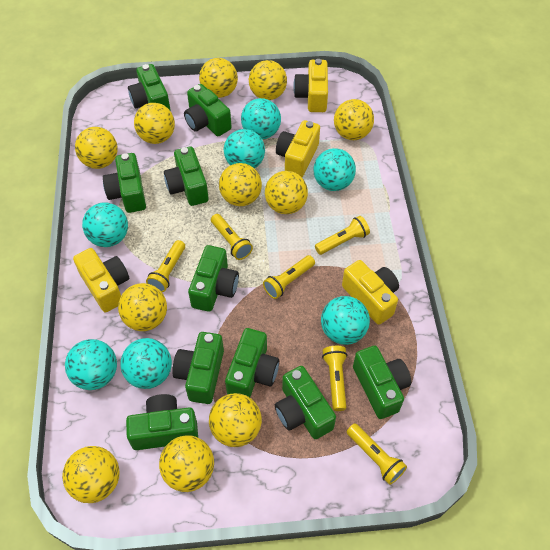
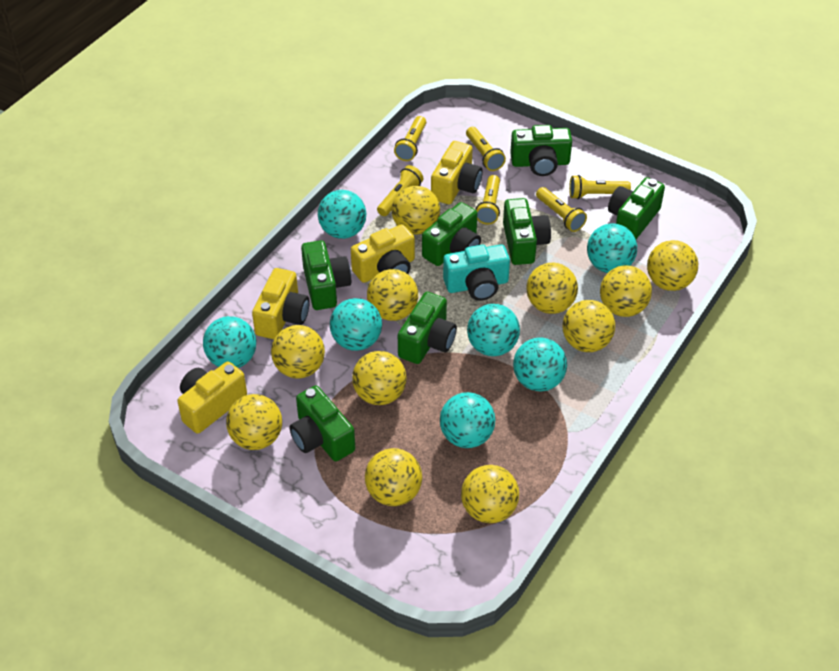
green camera: 10 -> 7
turquoise camera: 0 -> 1

